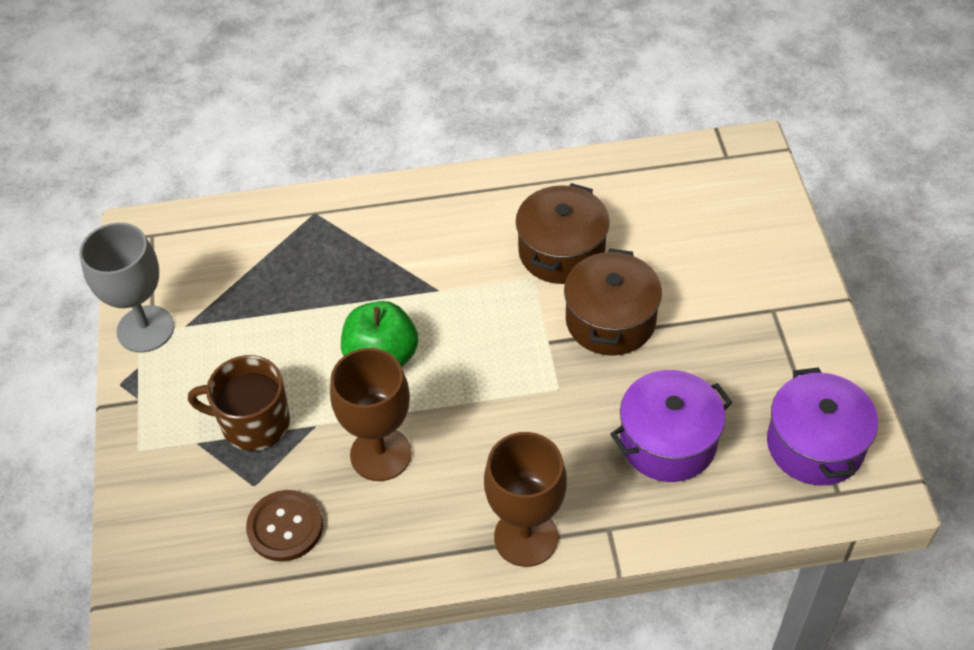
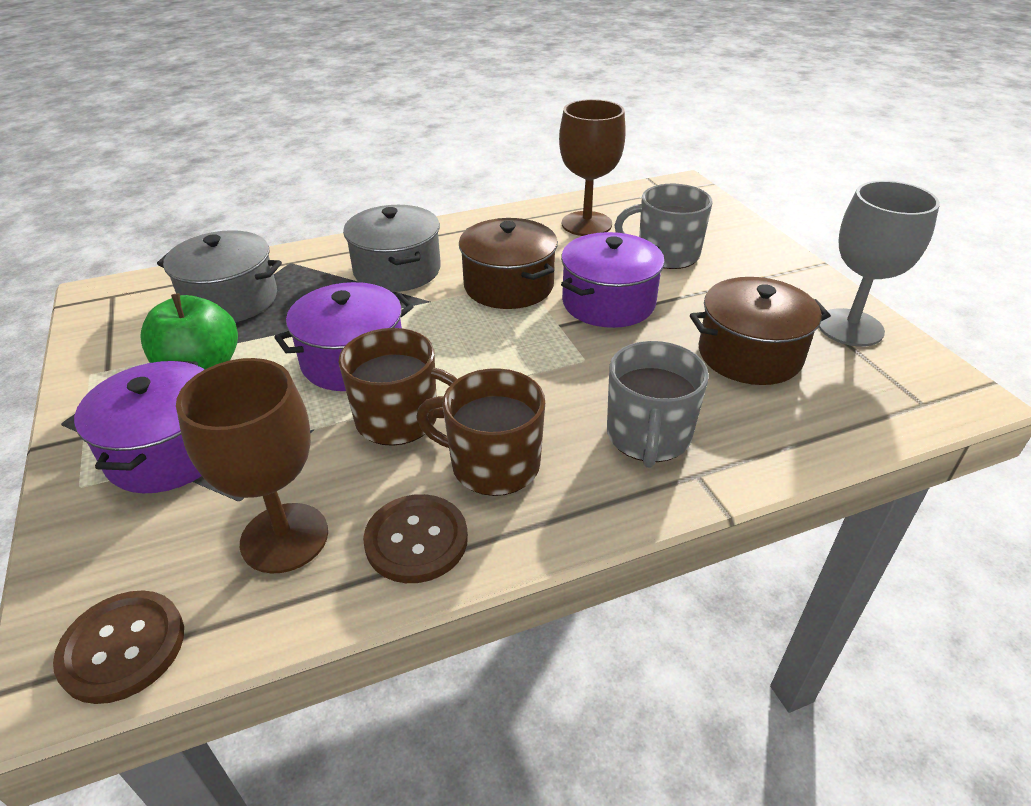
brown button: 1 -> 2
brown mug: 1 -> 2
grey mug: 0 -> 2
grey pot: 0 -> 2
purple pot: 2 -> 3

